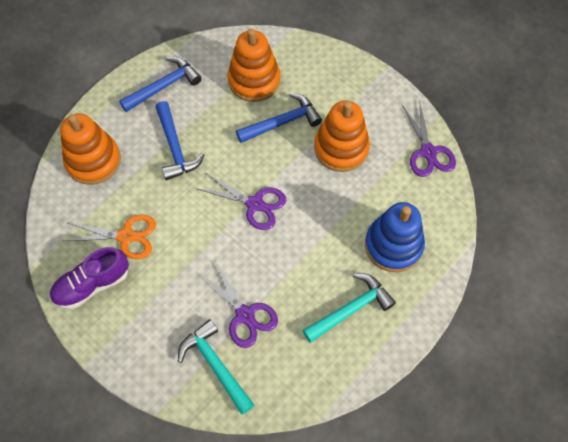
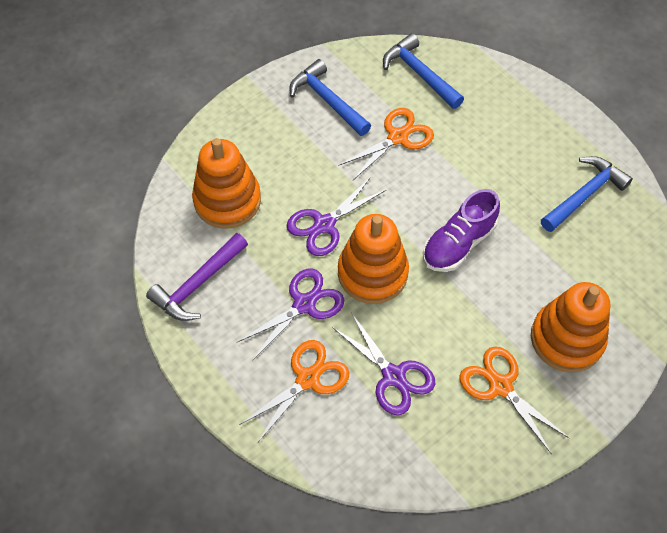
blue stacking toy: 1 -> 0
orange scissors: 1 -> 3
purple hammer: 0 -> 1
turquoise hammer: 2 -> 0

